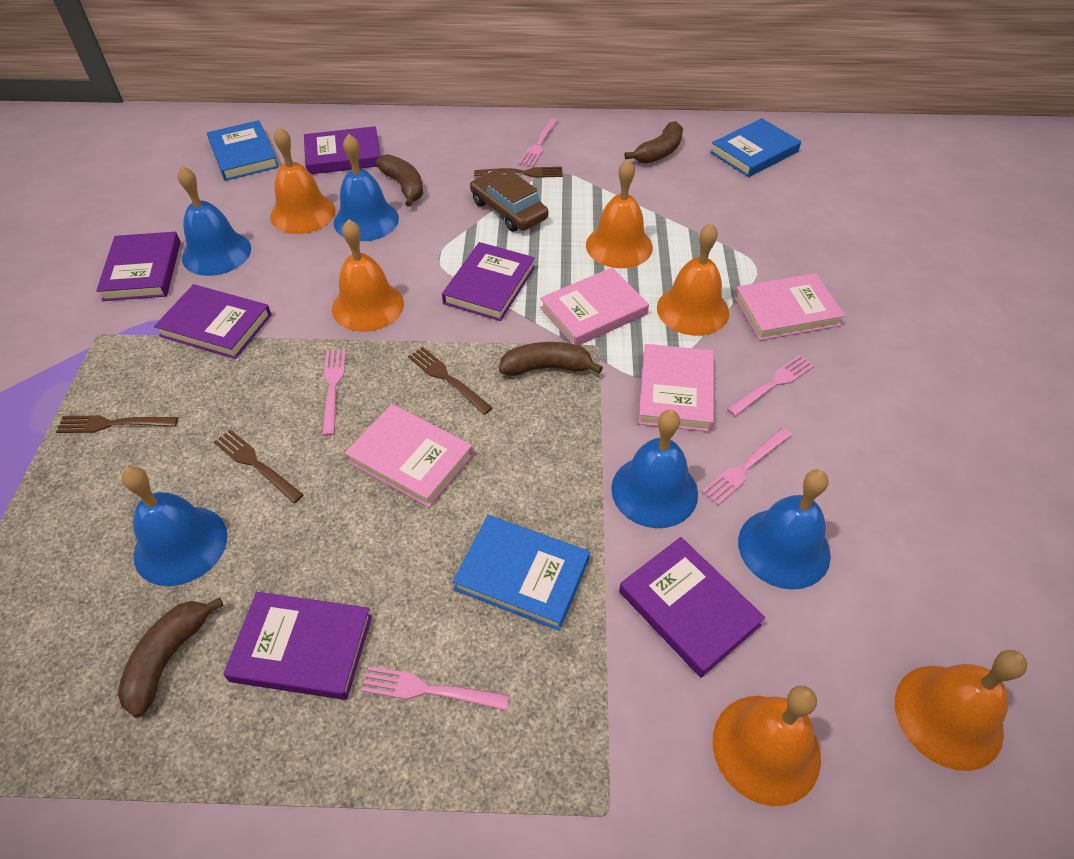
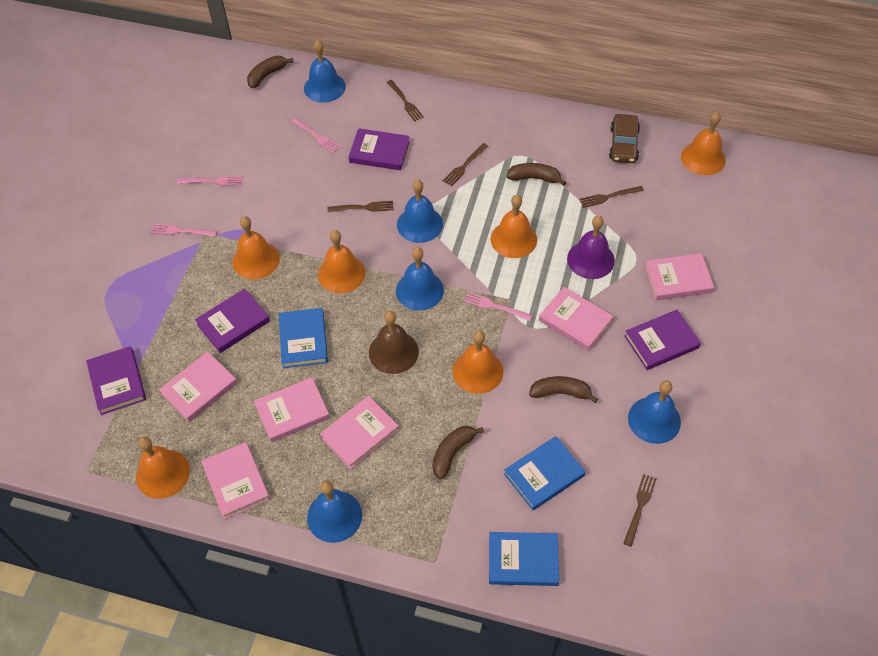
brown bell: 0 -> 1
brown fork: 4 -> 5
pink book: 4 -> 6
pink fork: 5 -> 4
purple bell: 0 -> 1
purple book: 6 -> 4

